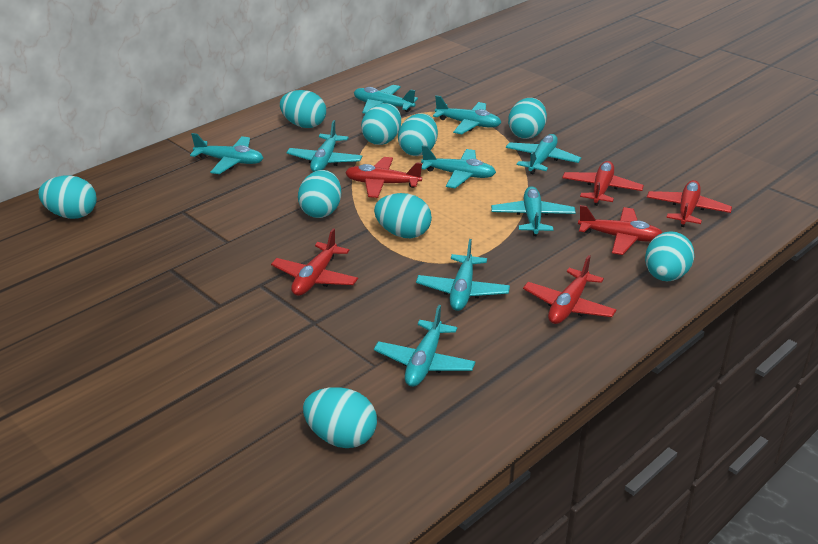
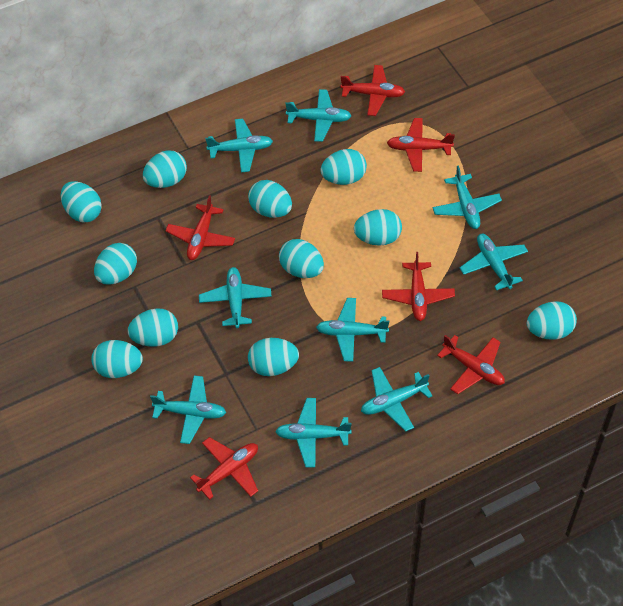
turquoise egg: 9 -> 11

